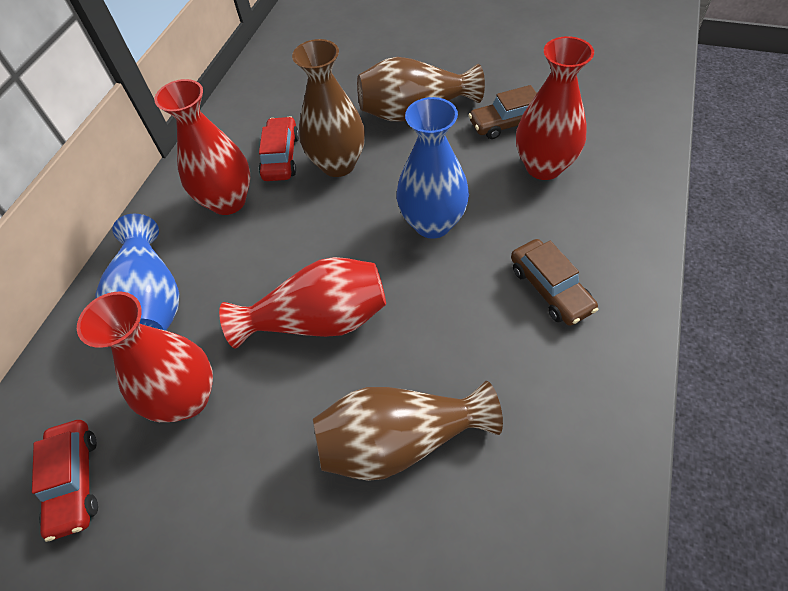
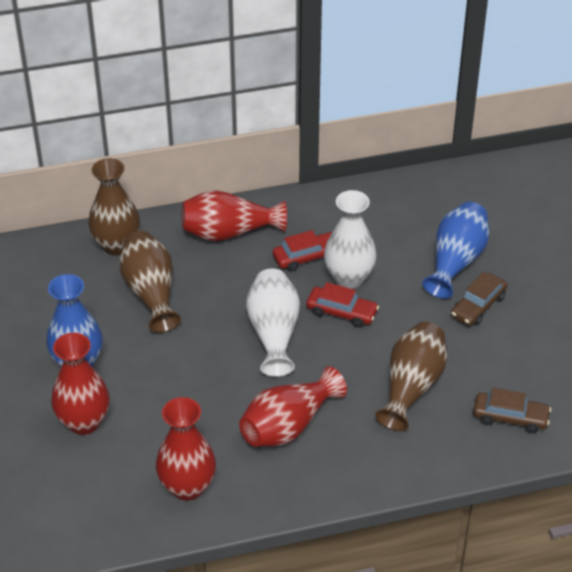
white vase: 0 -> 2

